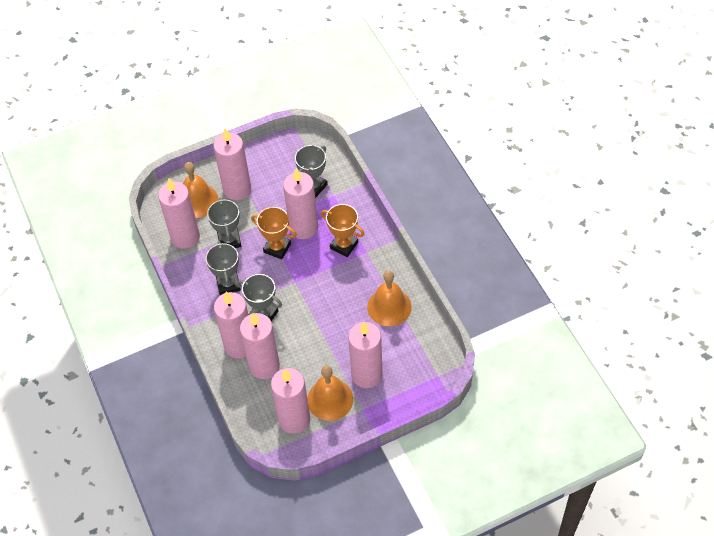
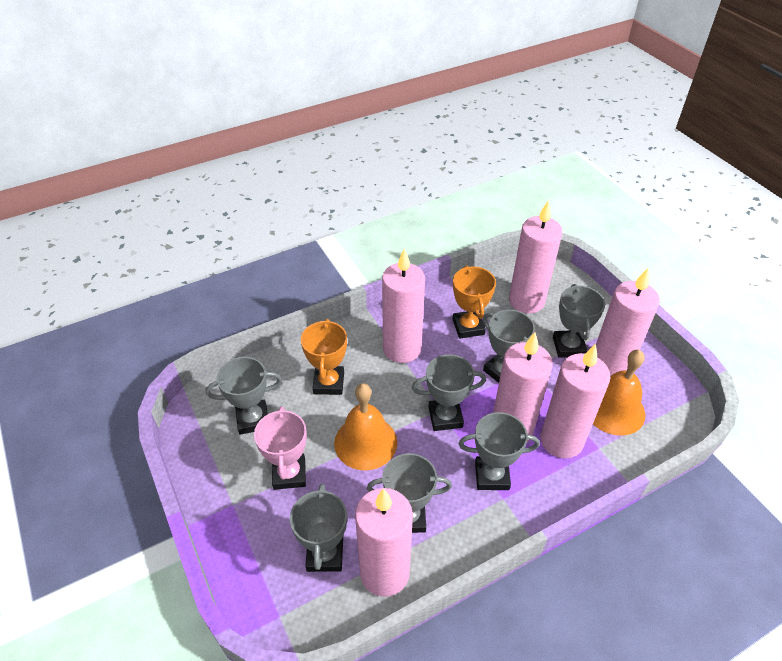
grey trophy: 4 -> 7
orange bell: 3 -> 2
pink candle: 7 -> 6
pink trophy: 0 -> 1

